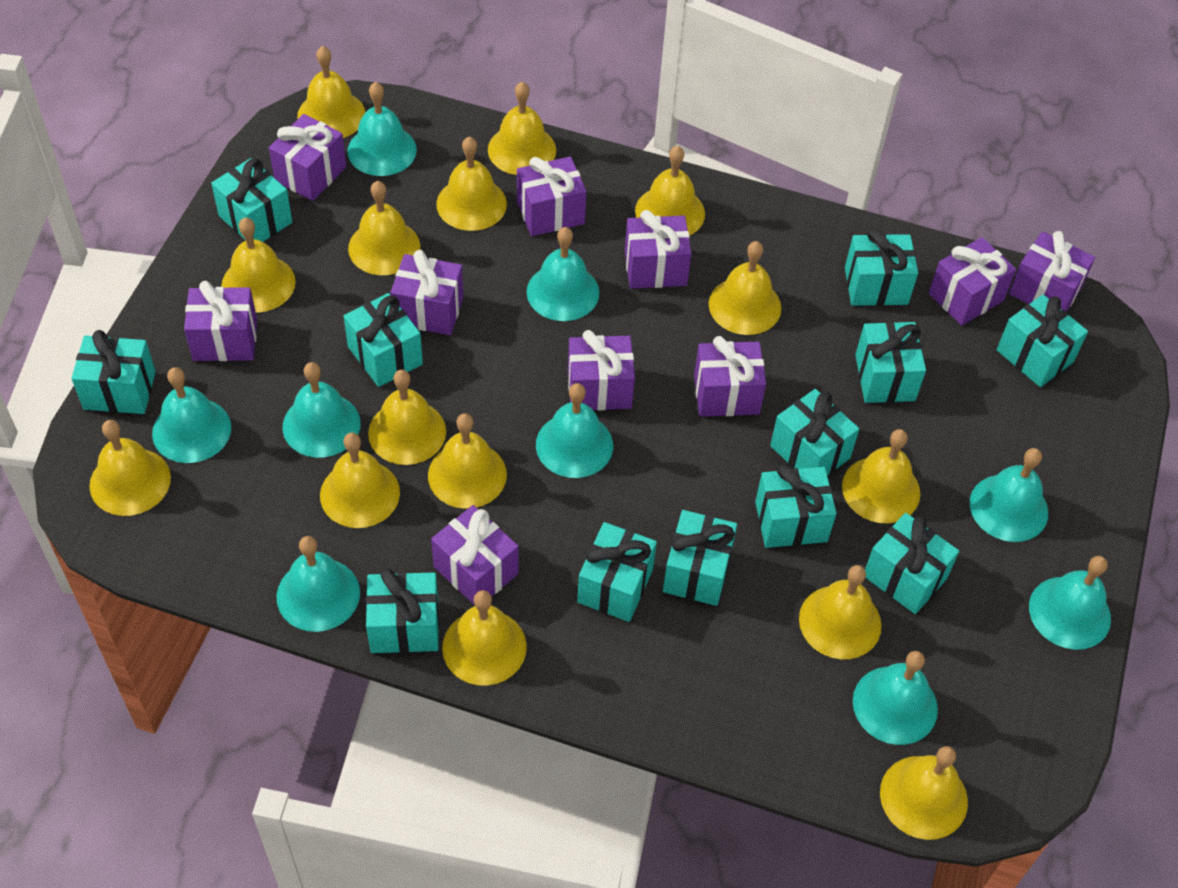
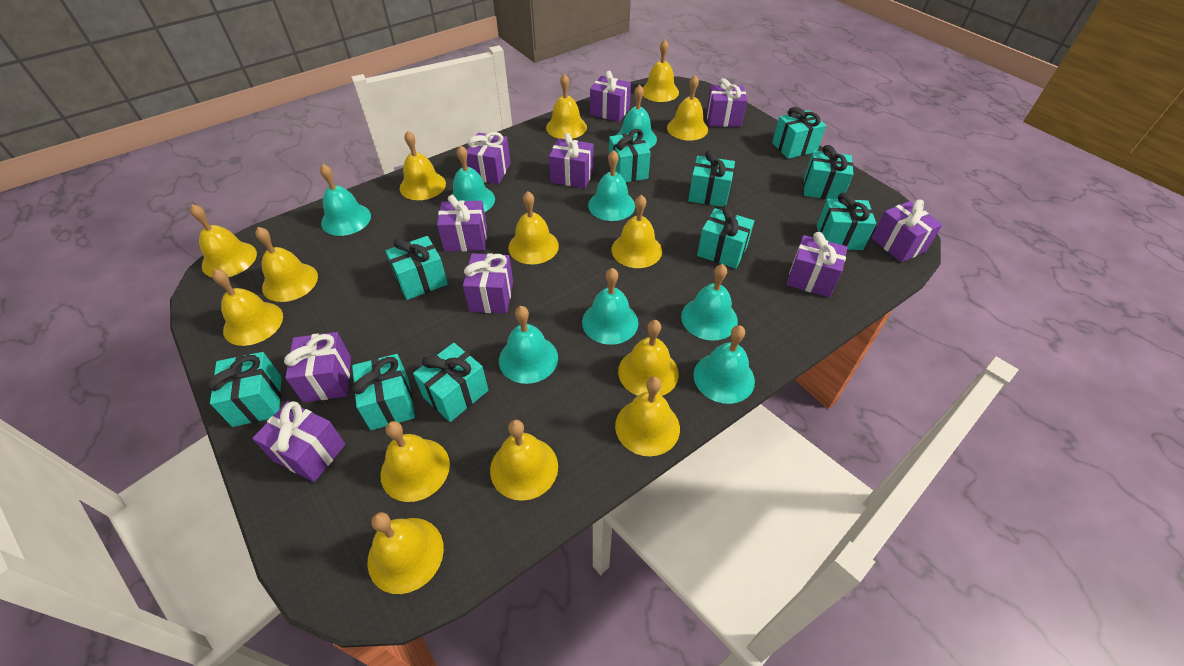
turquoise bell: 9 -> 8
turquoise gift: 12 -> 10
yellow bell: 15 -> 14

